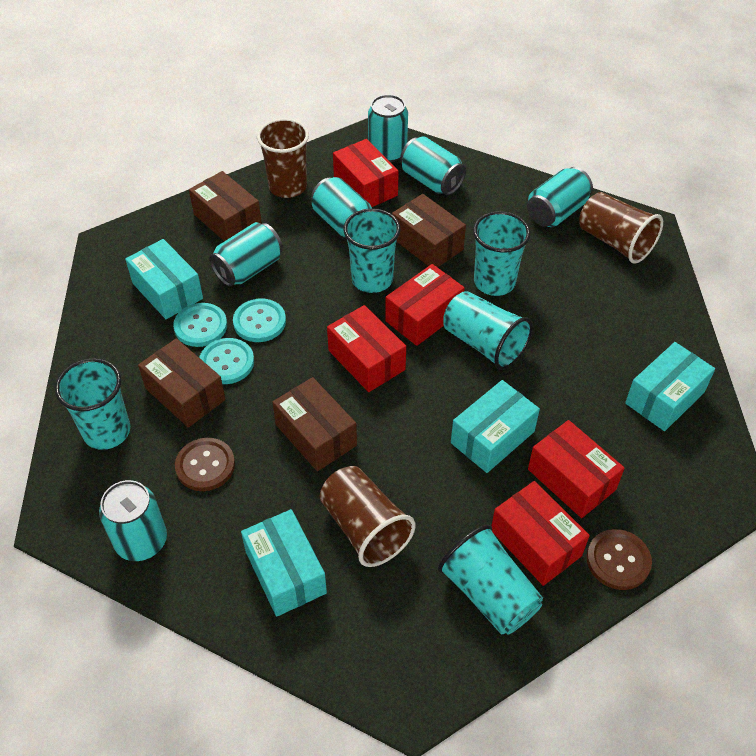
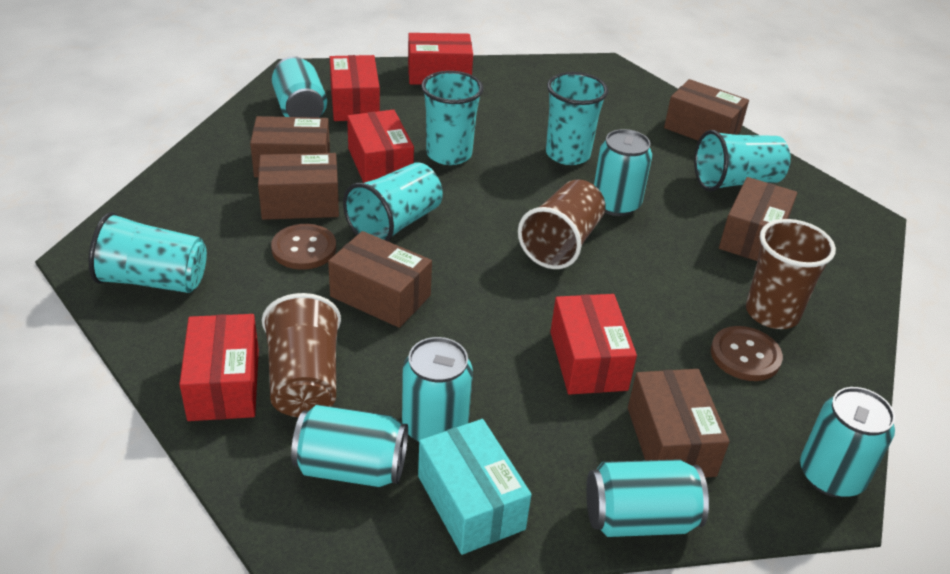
brown box: 4 -> 6
turquoise box: 4 -> 1
turquoise button: 3 -> 0

